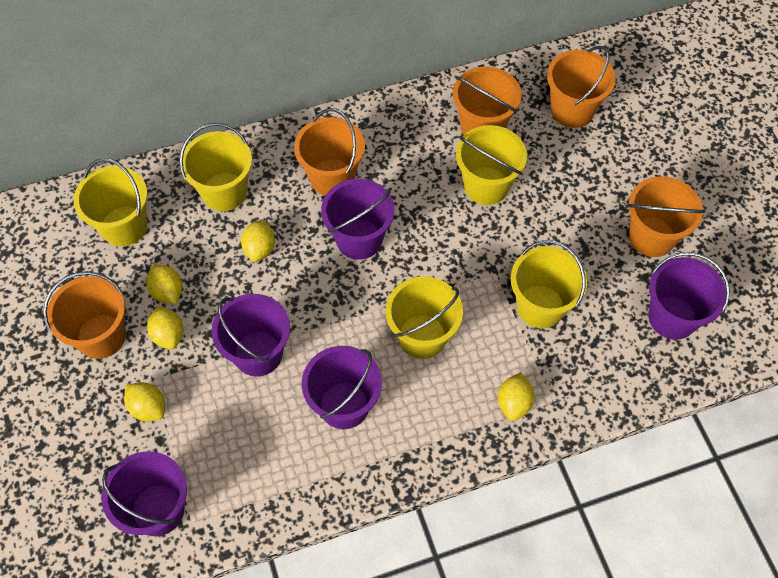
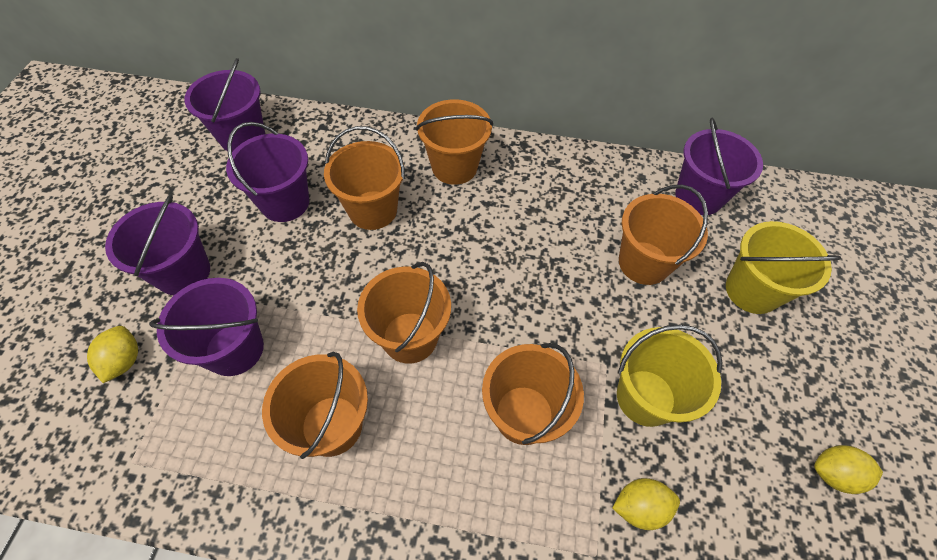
orange bucket: 5 -> 6
yellow bucket: 5 -> 2
yellow lemon: 5 -> 3

